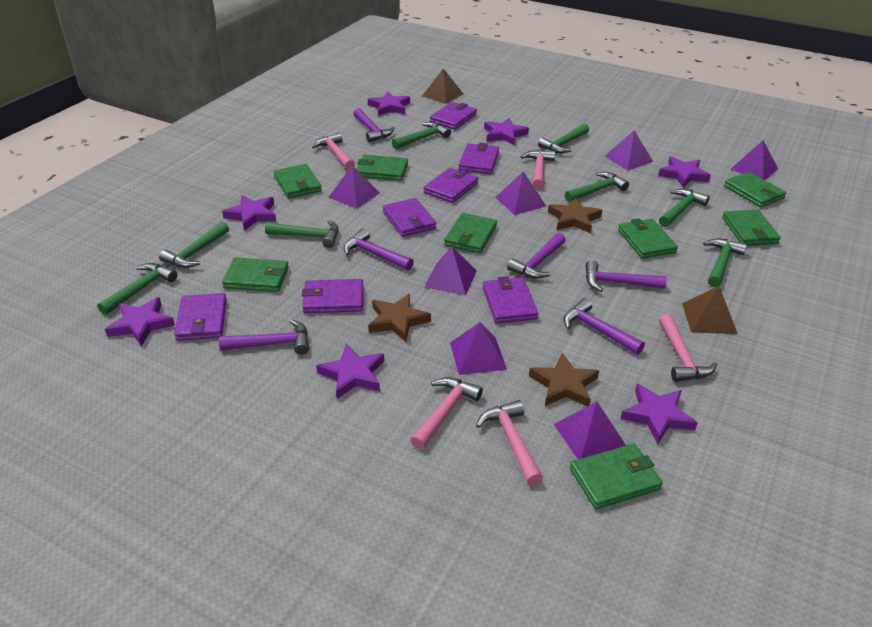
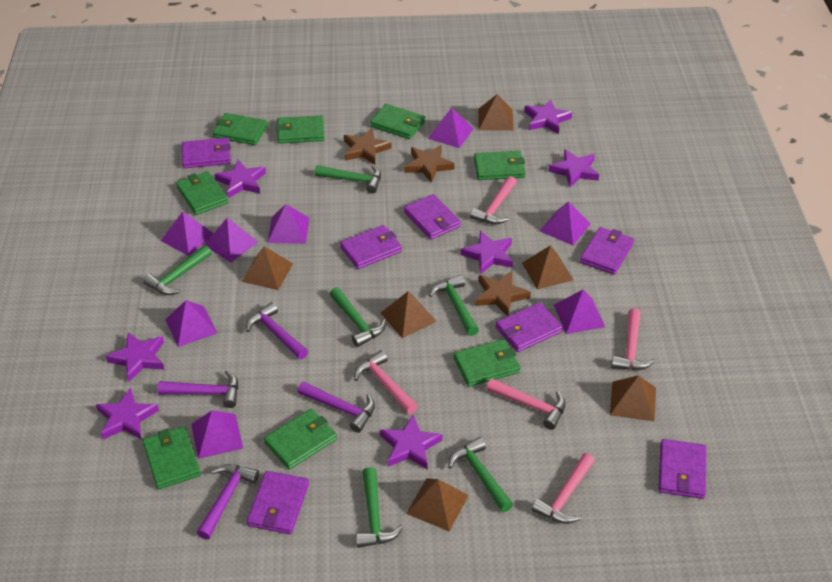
brown pyramid: 2 -> 6
green hammer: 8 -> 6
purple hammer: 6 -> 4
purple pyramid: 7 -> 8

